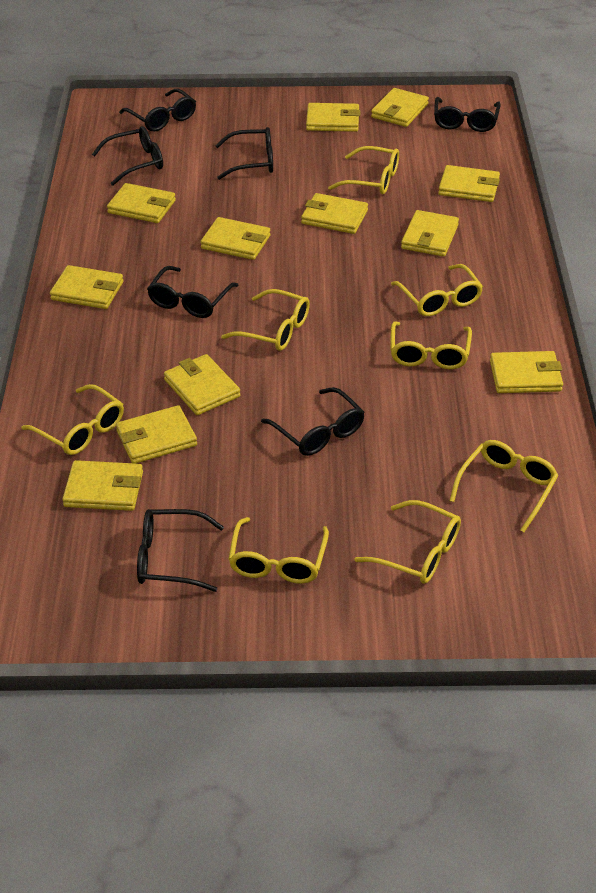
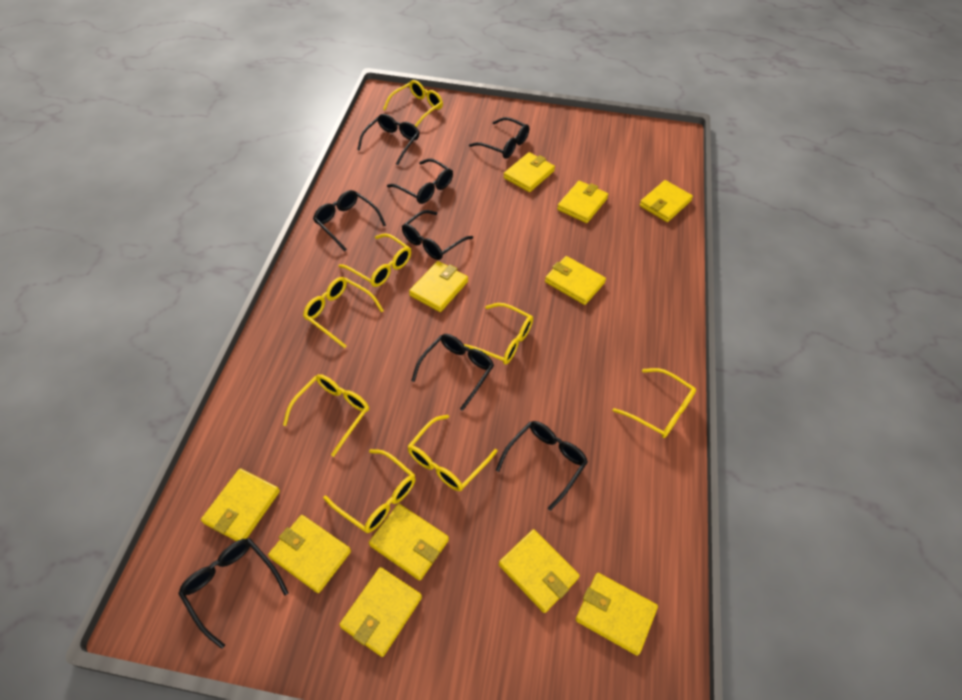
black glasses: 7 -> 8
yellow wallet: 12 -> 11

